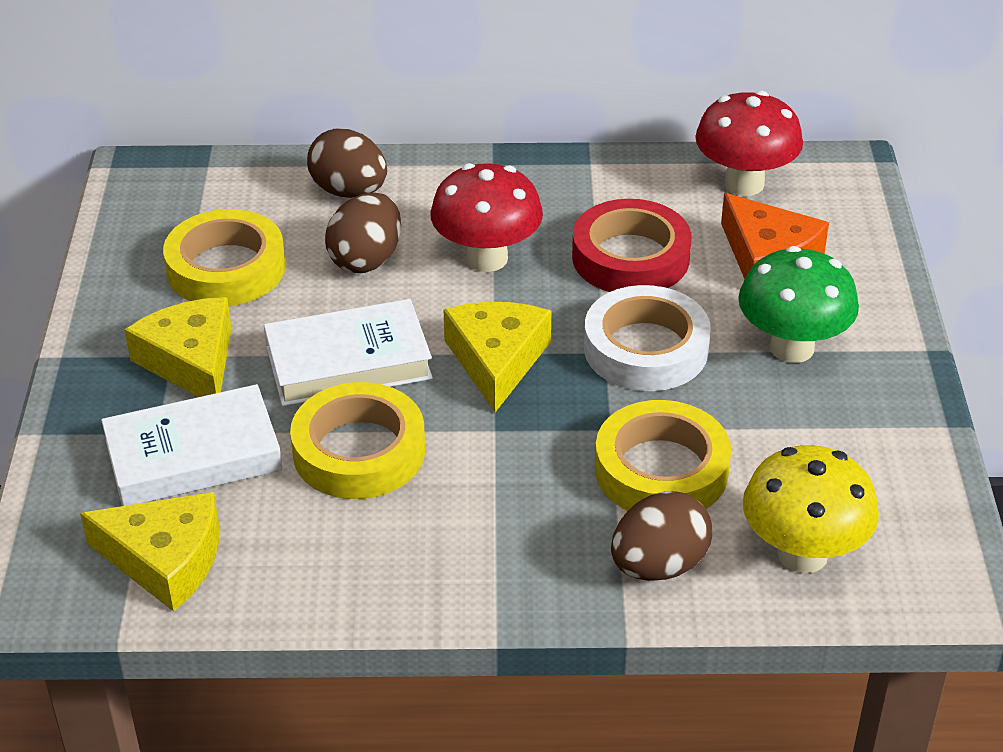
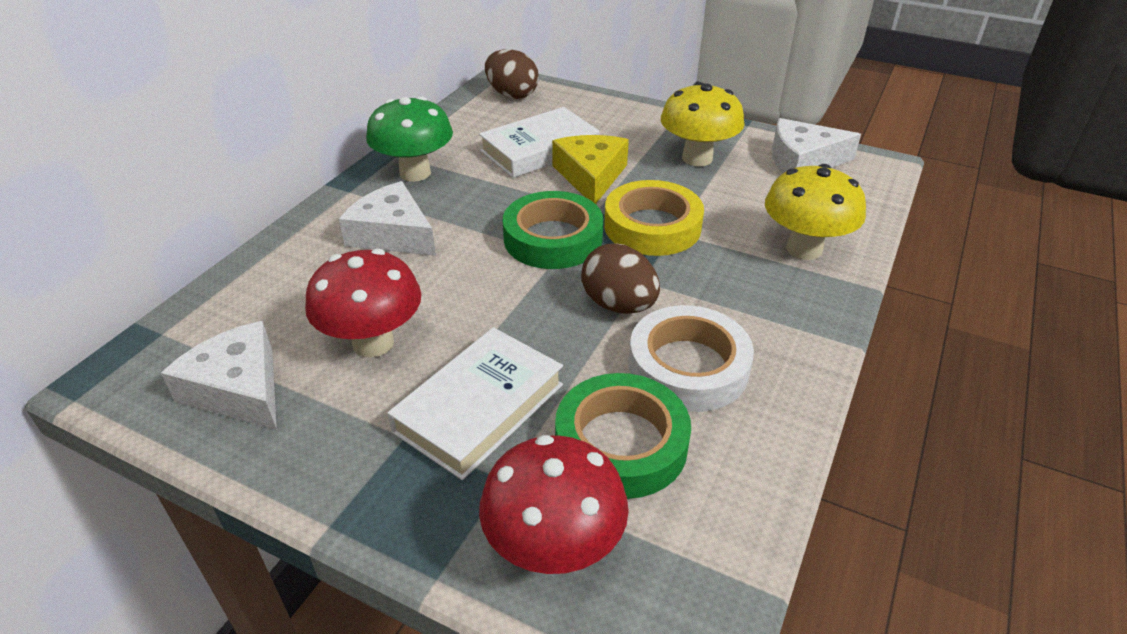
brown egg: 3 -> 2
green tape: 0 -> 2
orange cheese: 1 -> 0
red tape: 1 -> 0
white cheese: 0 -> 3
yellow cheese: 3 -> 1
yellow mushroom: 1 -> 2
yellow tape: 3 -> 1

